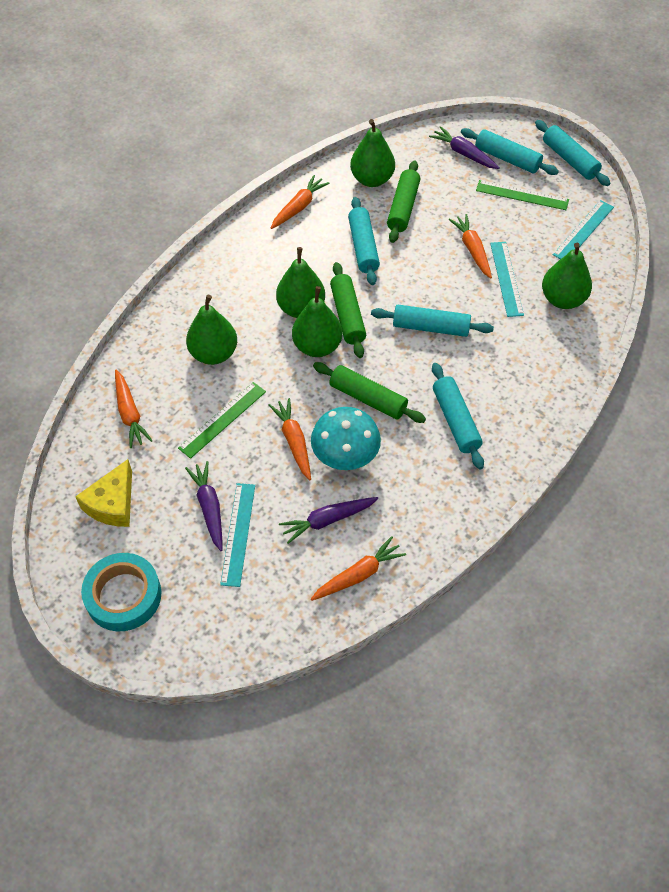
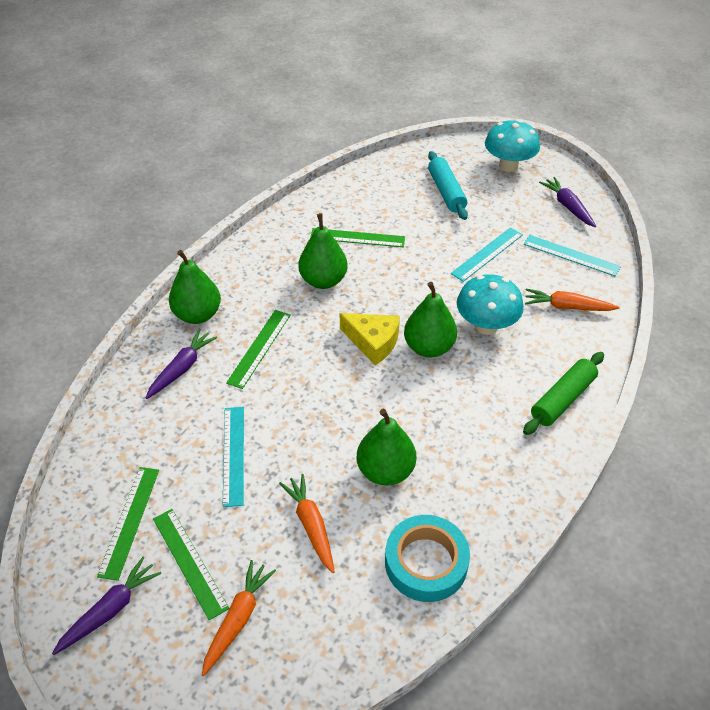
green pear: 5 -> 4
green rolling pin: 3 -> 1
green ruler: 2 -> 4
orange carrot: 5 -> 3
turquoise mushroom: 1 -> 2
turquoise rolling pin: 5 -> 1

